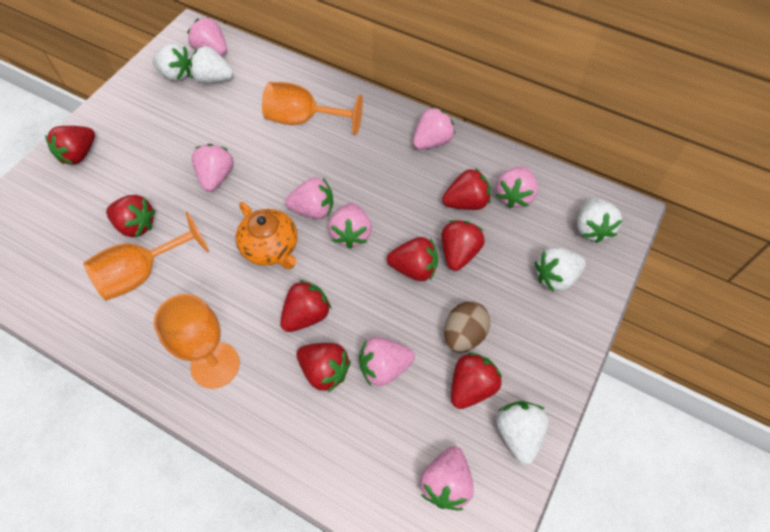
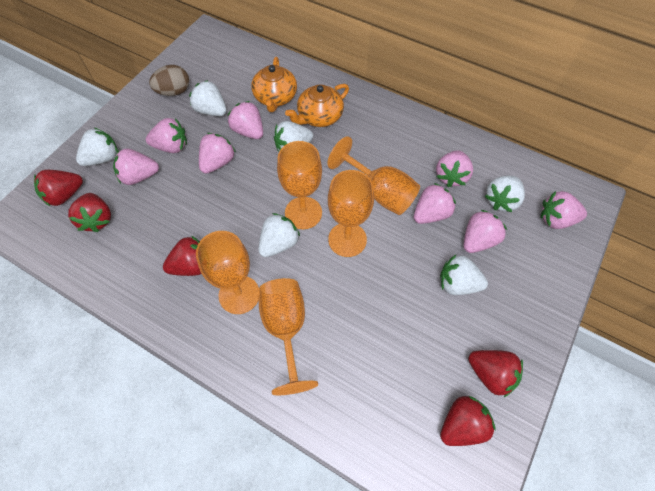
orange goblet: 3 -> 5
orange teapot: 1 -> 2
red strawberry: 8 -> 5
white strawberry: 5 -> 6

